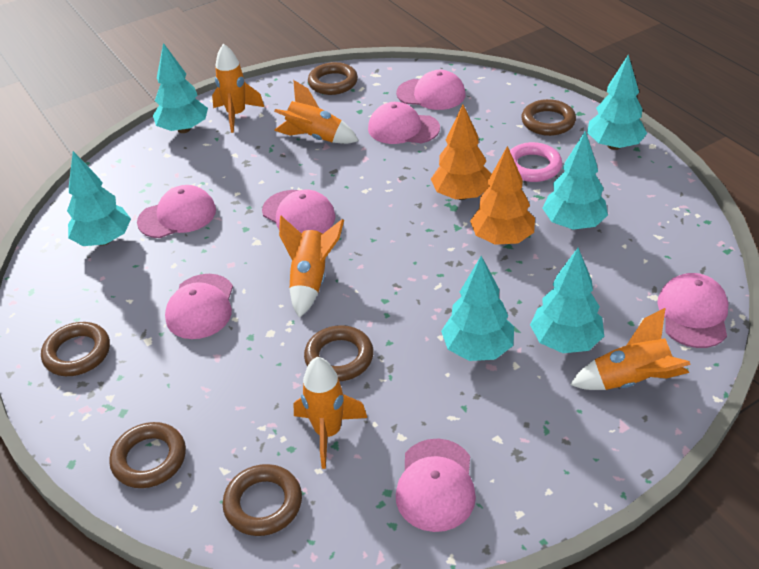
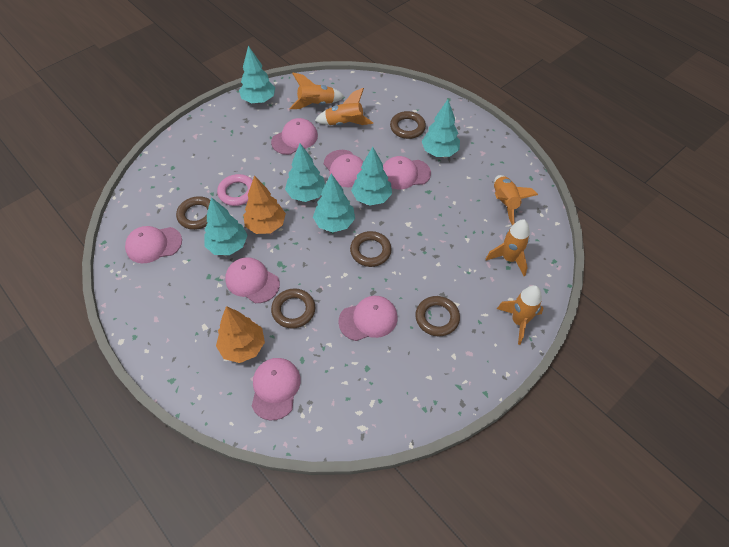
brown ring: 6 -> 5

